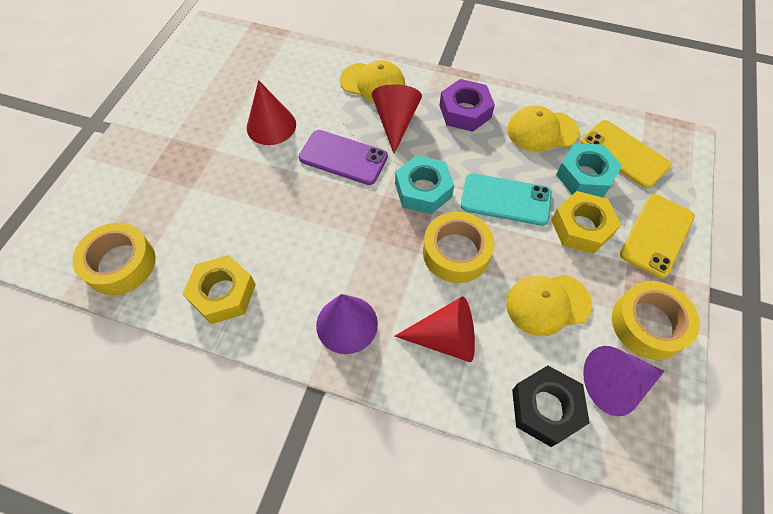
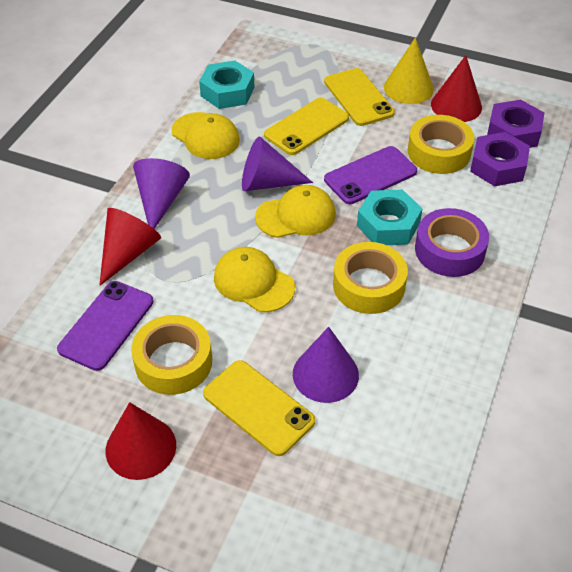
black nut: 1 -> 0
purple cone: 2 -> 3
purple nut: 1 -> 2
purple phone: 1 -> 2
purple tape: 0 -> 1
turquoise phone: 1 -> 0
yellow cone: 0 -> 1
yellow nut: 2 -> 0
yellow phone: 2 -> 3

